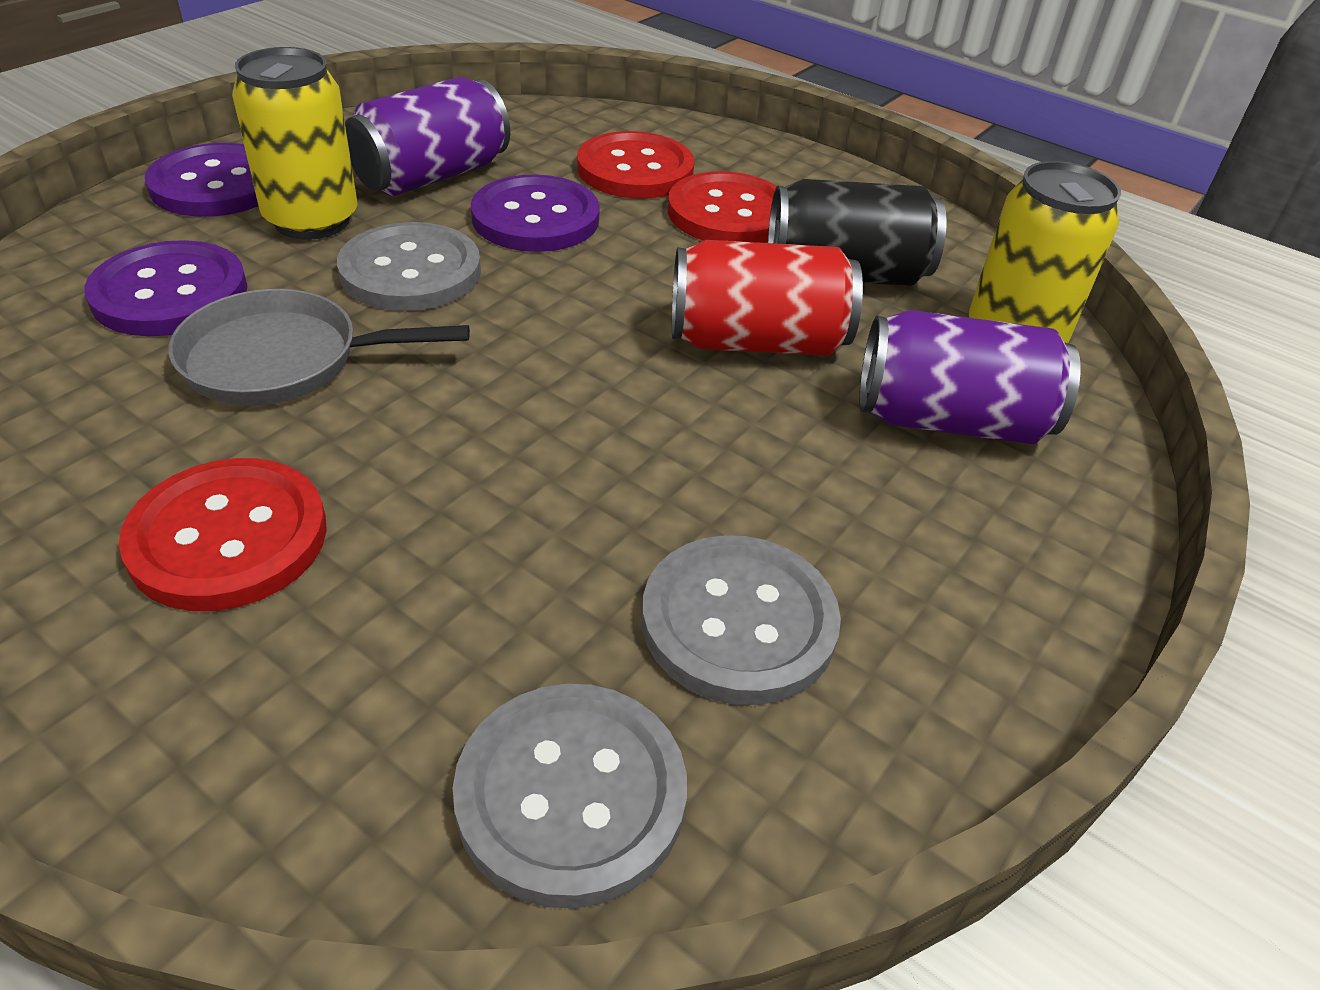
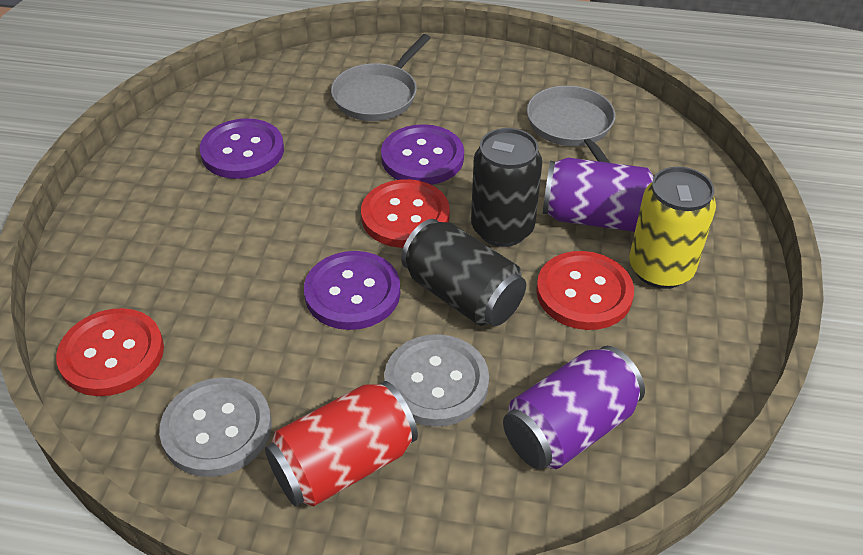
black can: 1 -> 2
grey button: 3 -> 2
grey pan: 1 -> 2
yellow can: 2 -> 1

